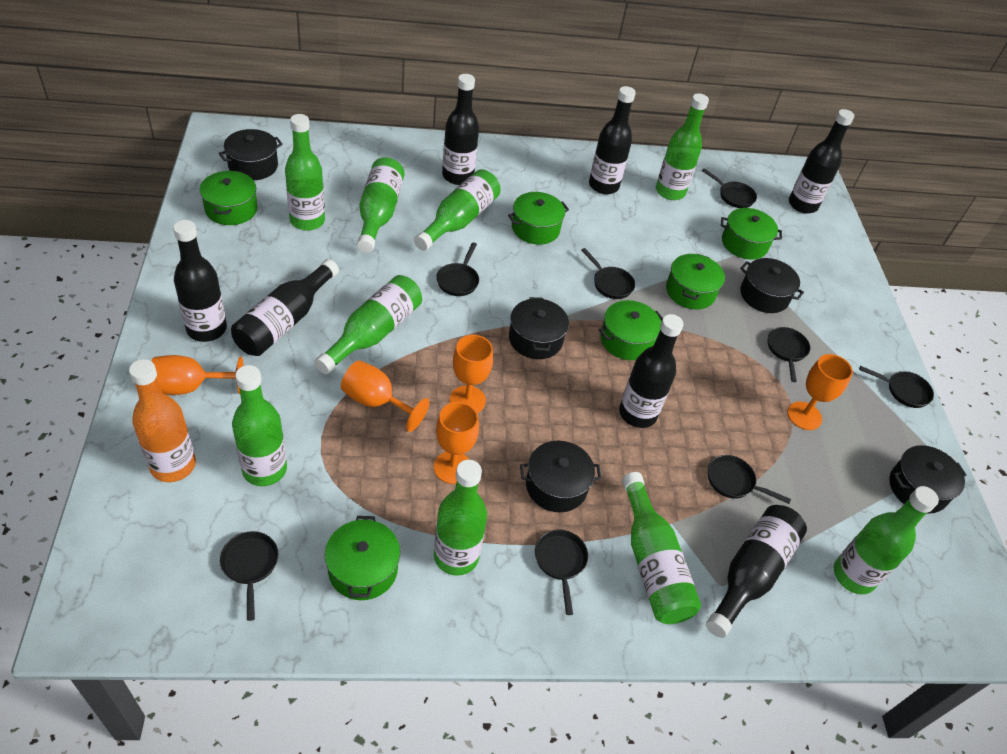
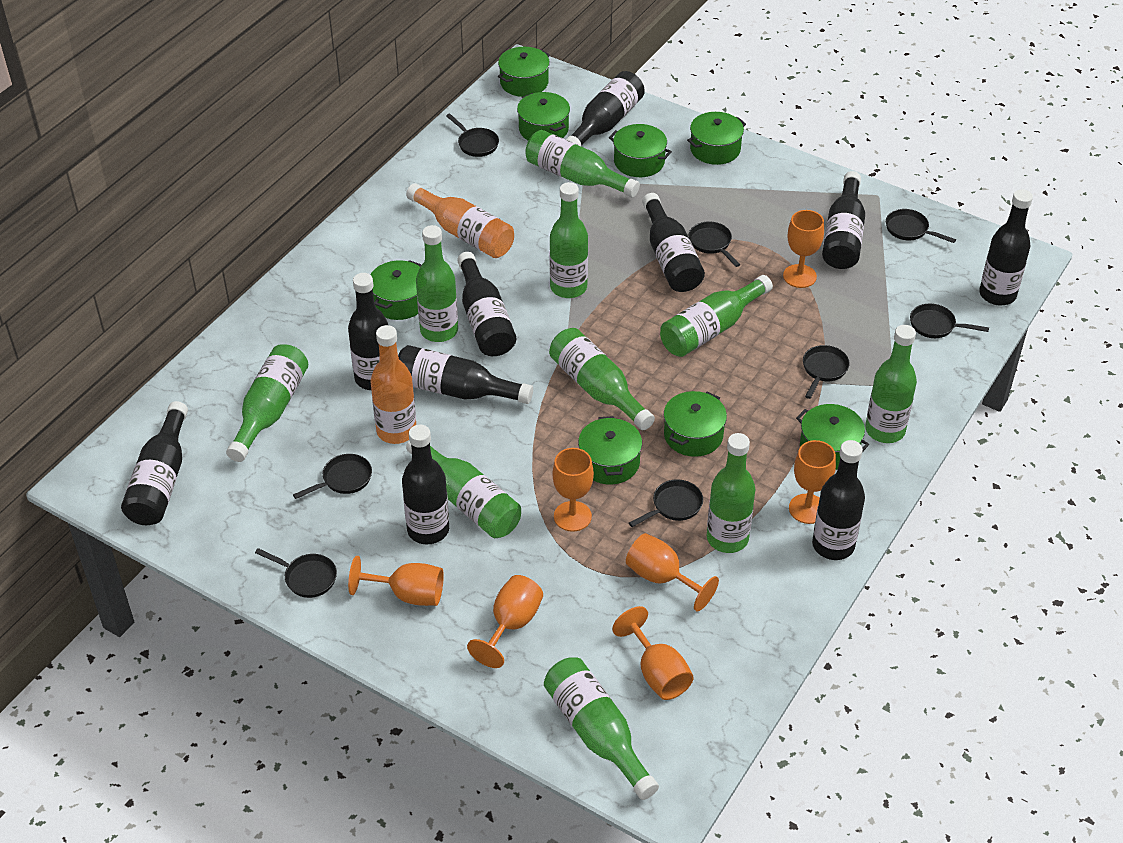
black bottle: 7 -> 10
black pot: 5 -> 0
green bottle: 9 -> 10
green pot: 6 -> 8
orange bottle: 1 -> 2
orange goblet: 5 -> 7

